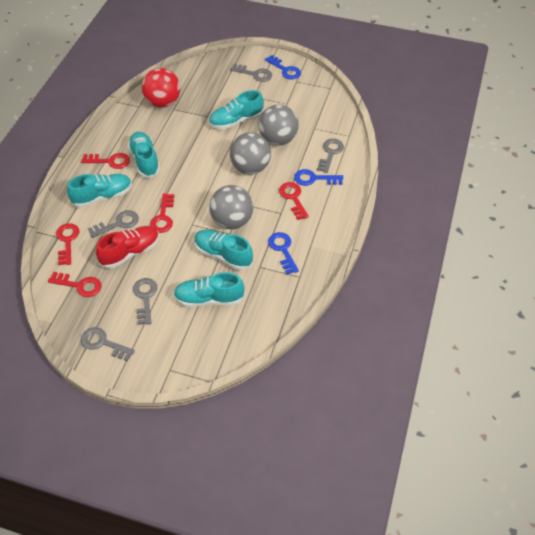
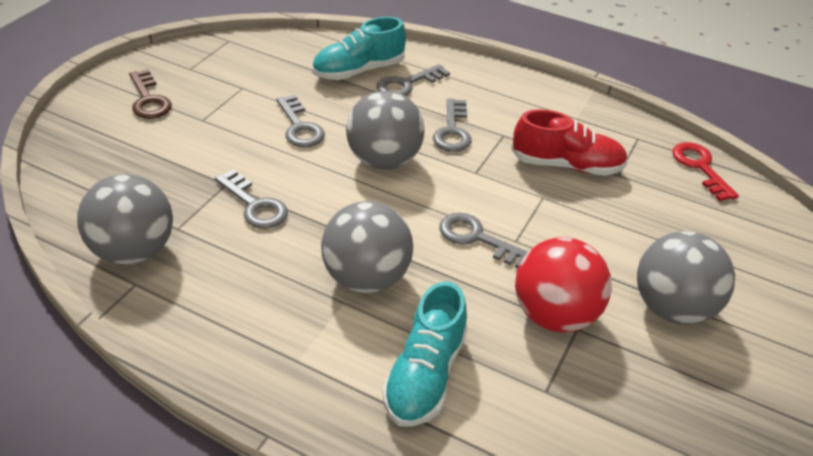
blue key: 3 -> 0
brown key: 0 -> 1
grey ball: 3 -> 4
red key: 5 -> 1
turquoise shoe: 5 -> 2

